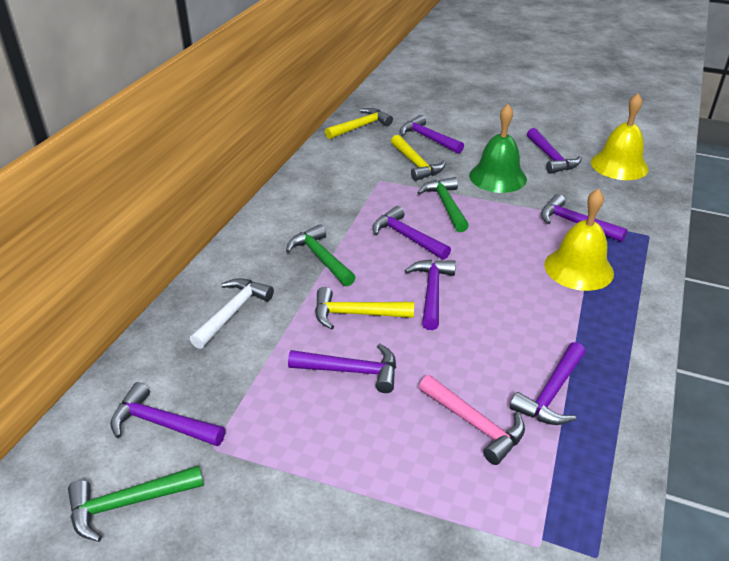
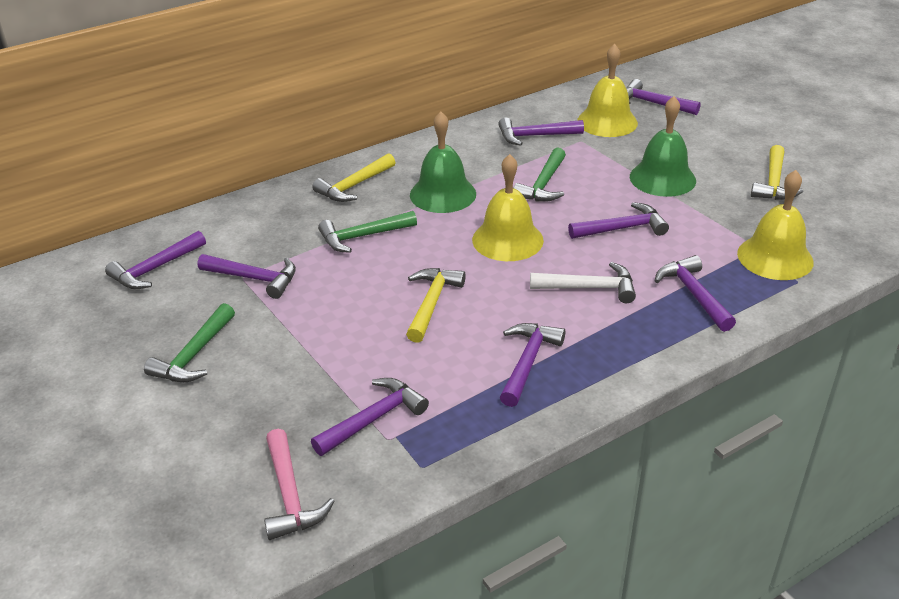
green bell: 1 -> 2
yellow bell: 2 -> 3

